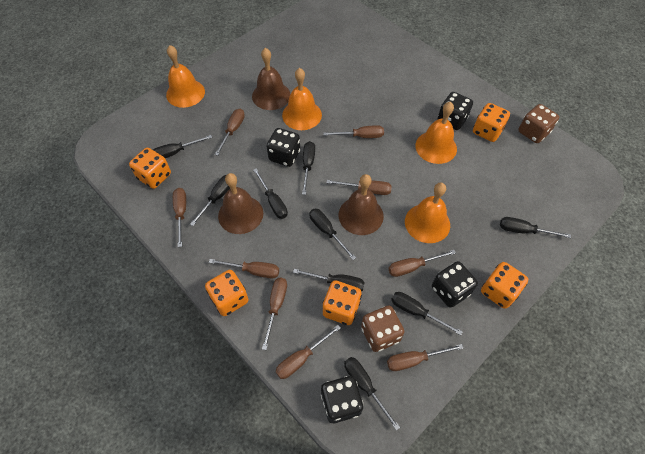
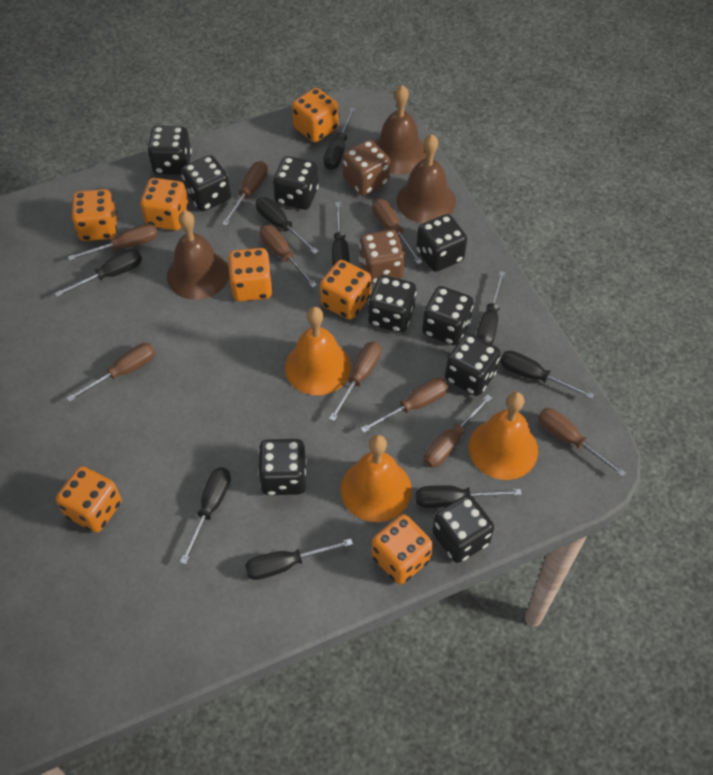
black dice: 4 -> 9
orange bell: 4 -> 3
orange dice: 5 -> 7

